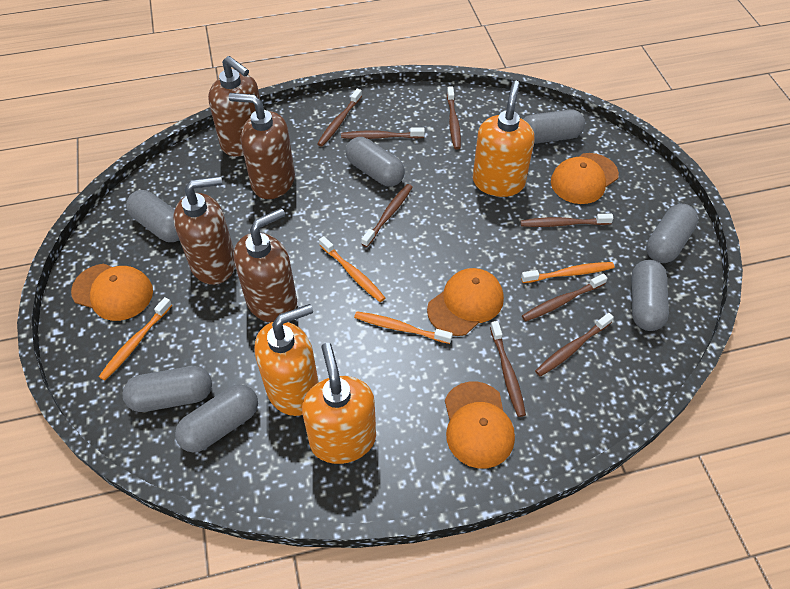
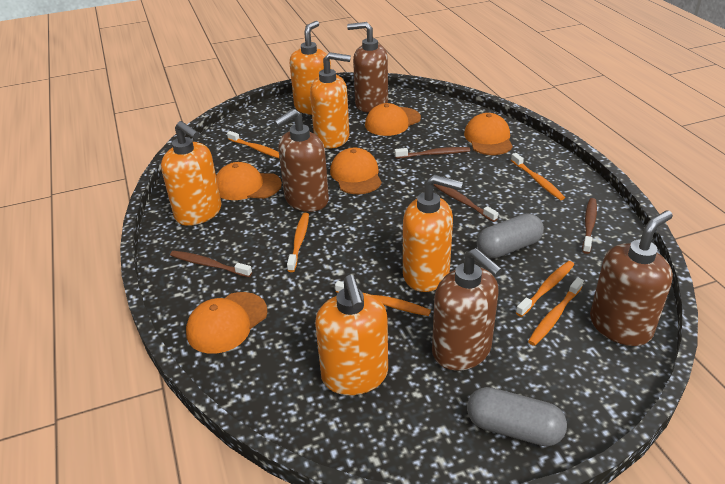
brown toothbrush: 8 -> 4
grey capsule: 7 -> 2
orange cap: 4 -> 5
orange soap dispenser: 3 -> 5
orange toothbrush: 4 -> 6

